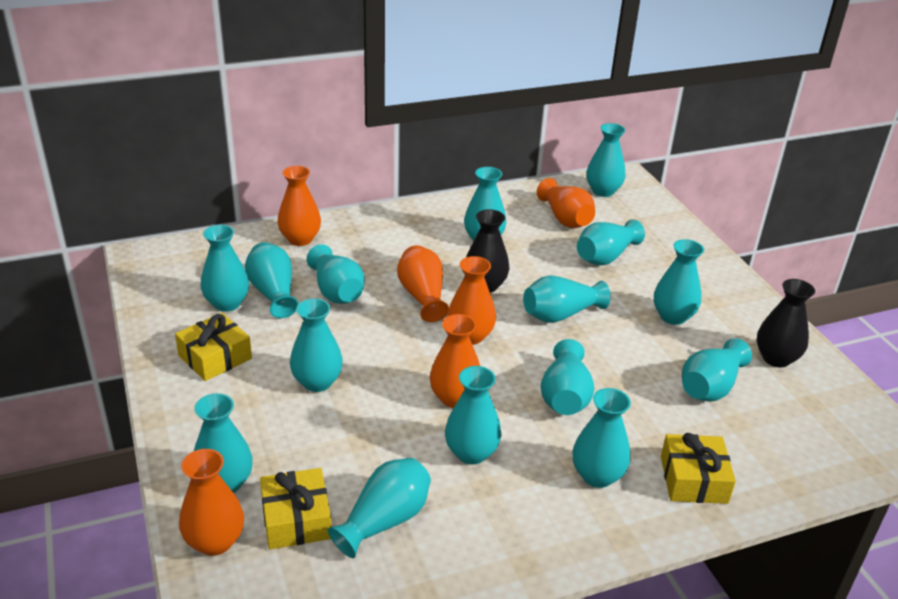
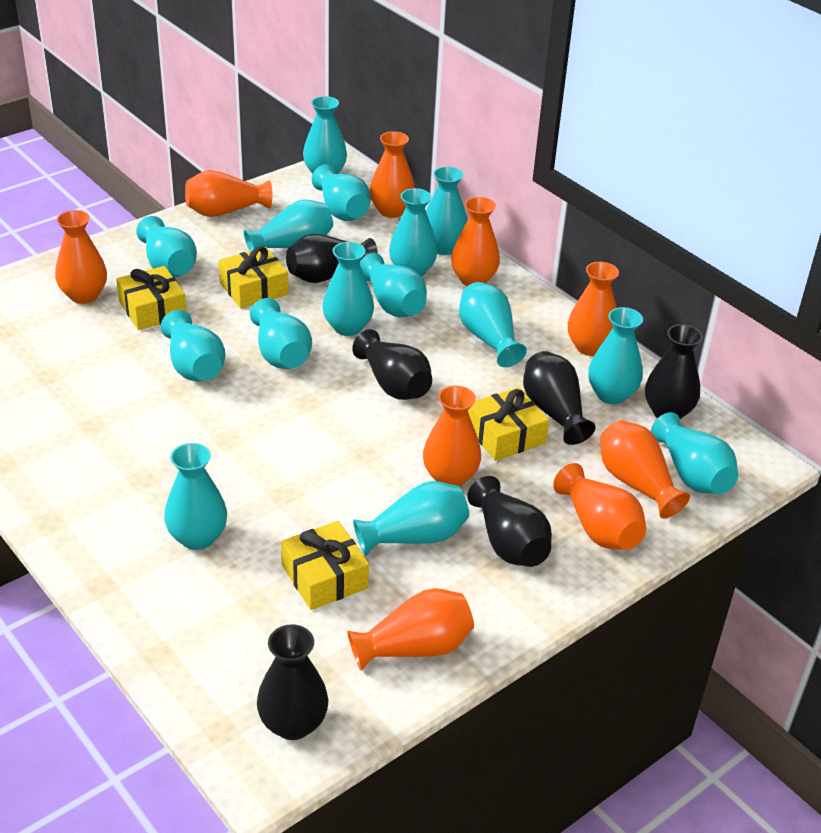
black vase: 2 -> 6
orange vase: 6 -> 9
yellow gift: 3 -> 4

